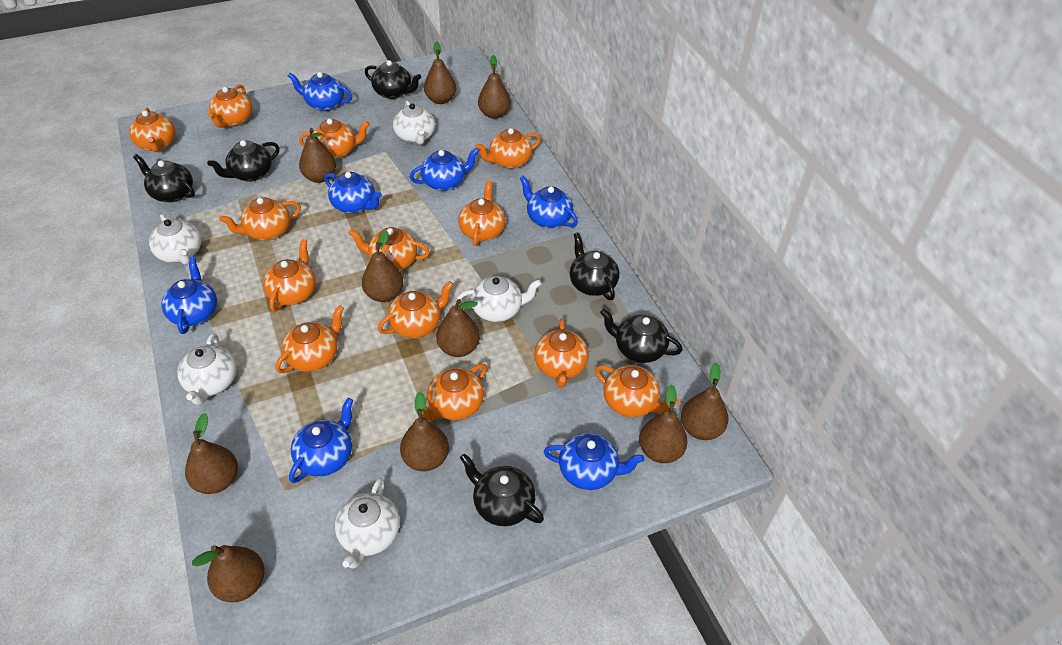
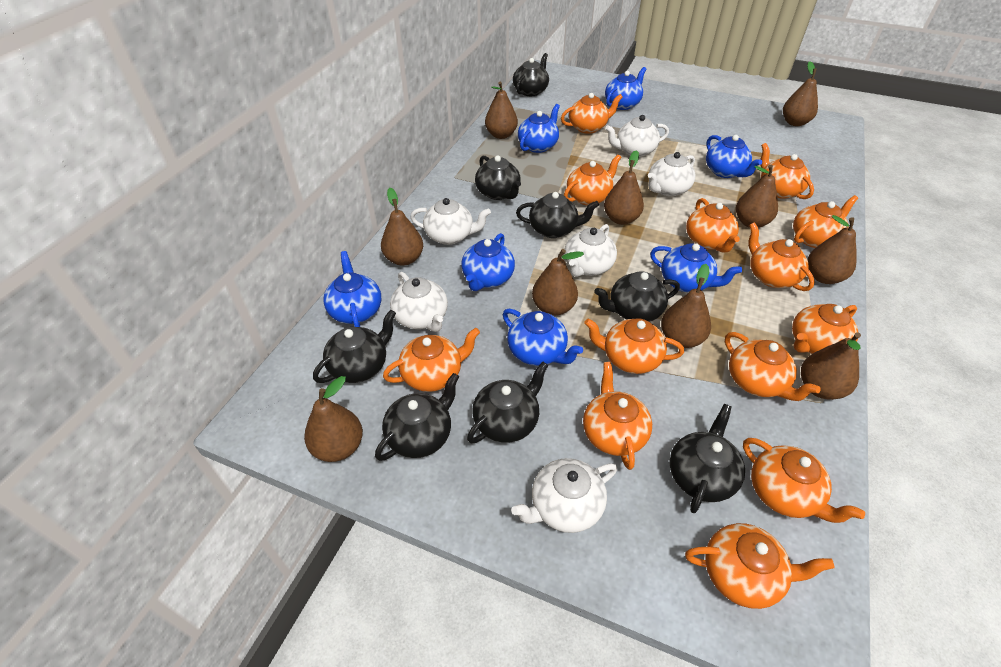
black teapot: 6 -> 8
white teapot: 5 -> 6

